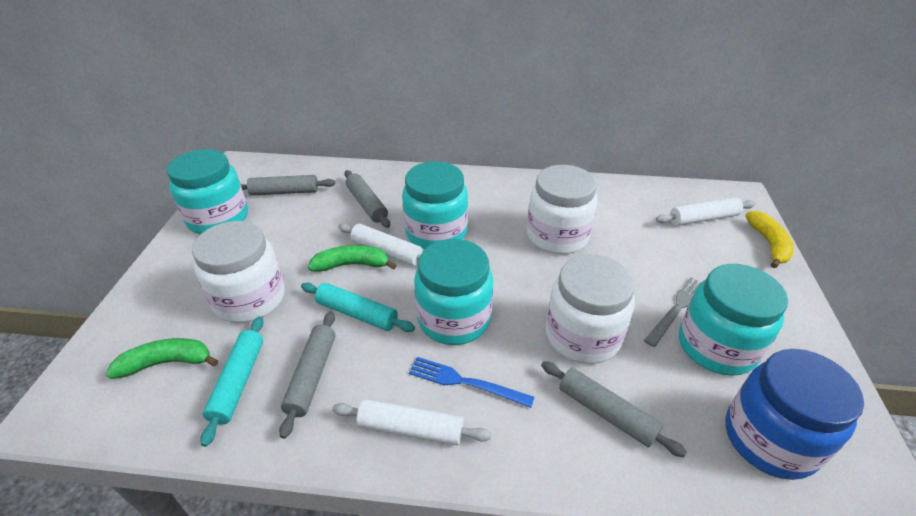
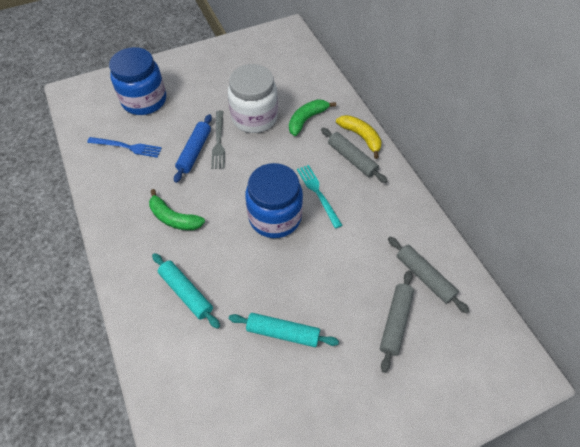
blue jar: 1 -> 2
blue rolling pin: 0 -> 1
grey rolling pin: 4 -> 3
turquoise fork: 0 -> 1
turquoise jar: 4 -> 0
white jar: 3 -> 1
white rolling pin: 3 -> 0

